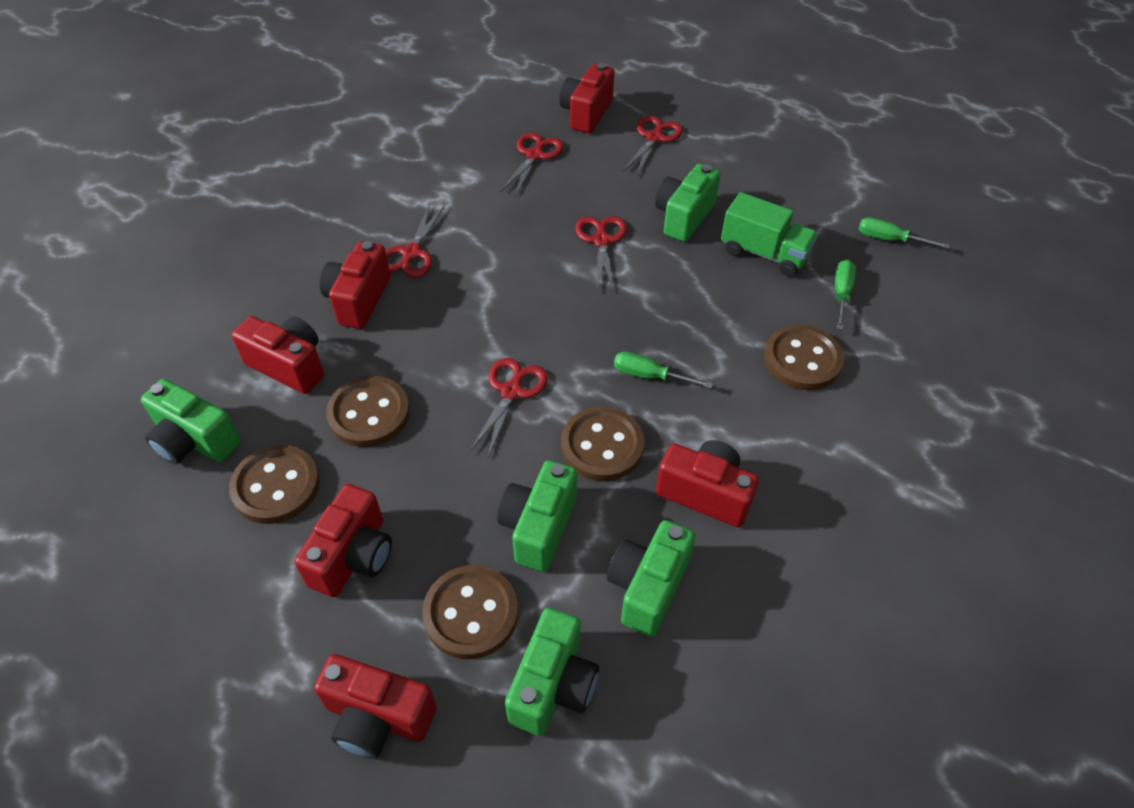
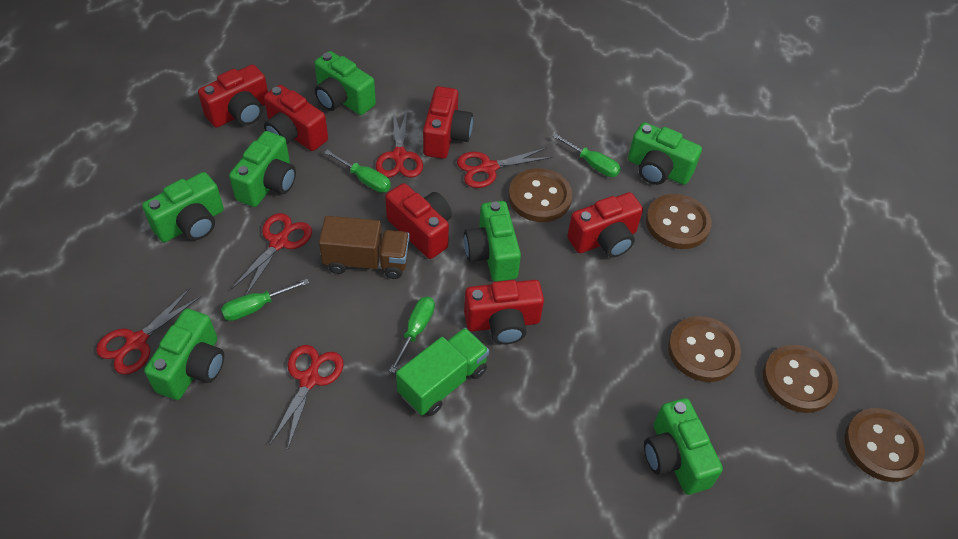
brown truck: 0 -> 1
green camera: 5 -> 7
green screwdriver: 3 -> 4

